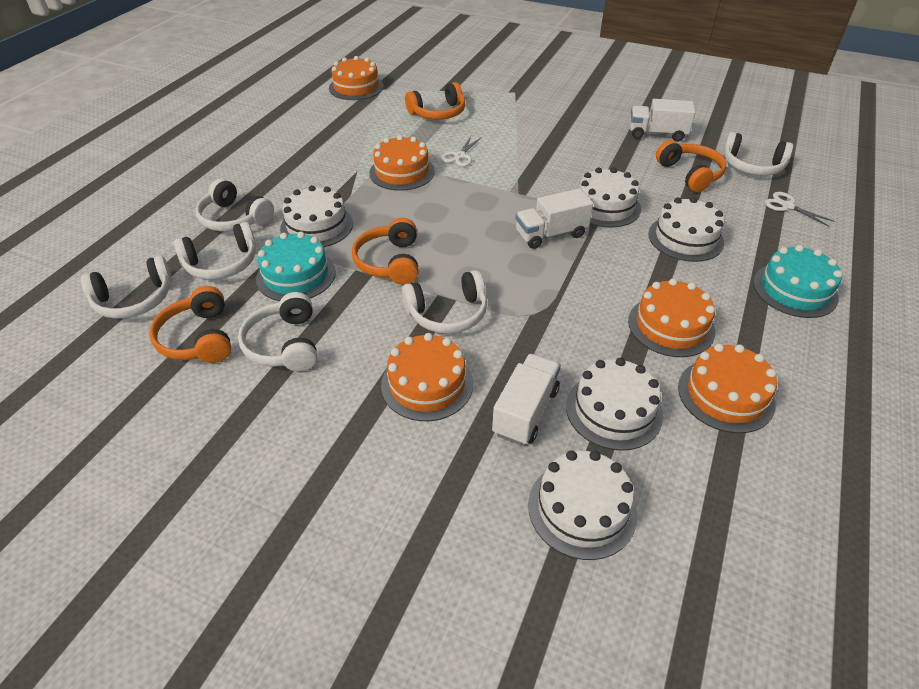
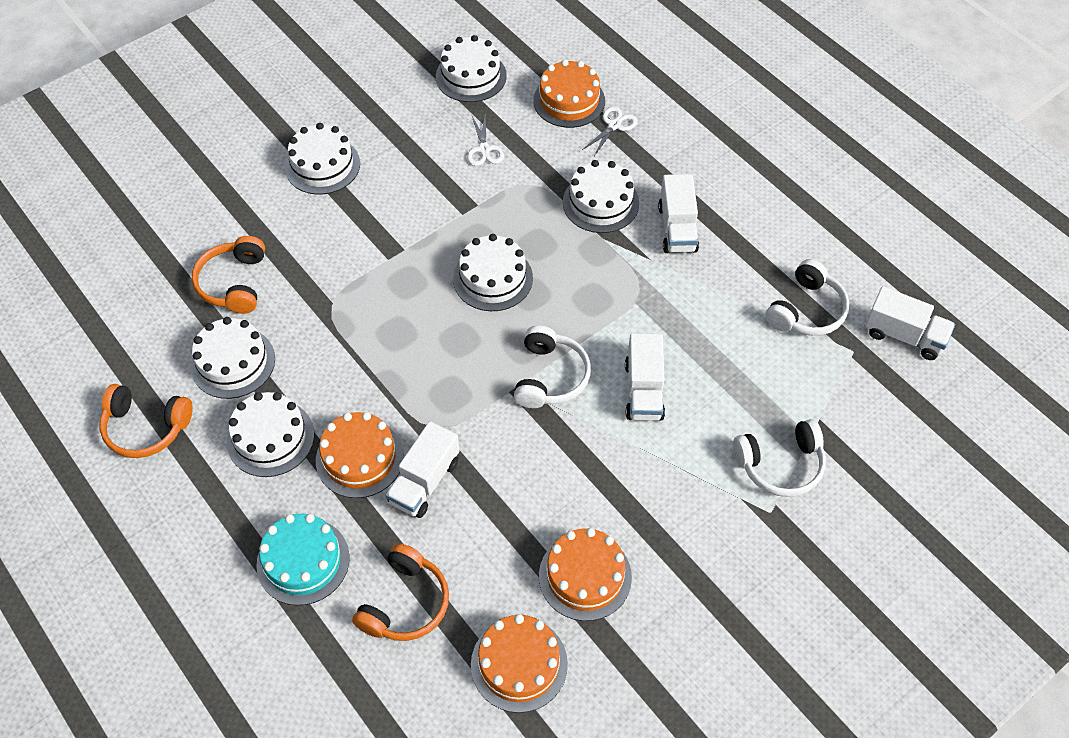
orange cake: 5 -> 4
orange headphones: 4 -> 3
turquoise cake: 2 -> 1
white cake: 5 -> 6
white headphones: 6 -> 3
white truck: 3 -> 4

